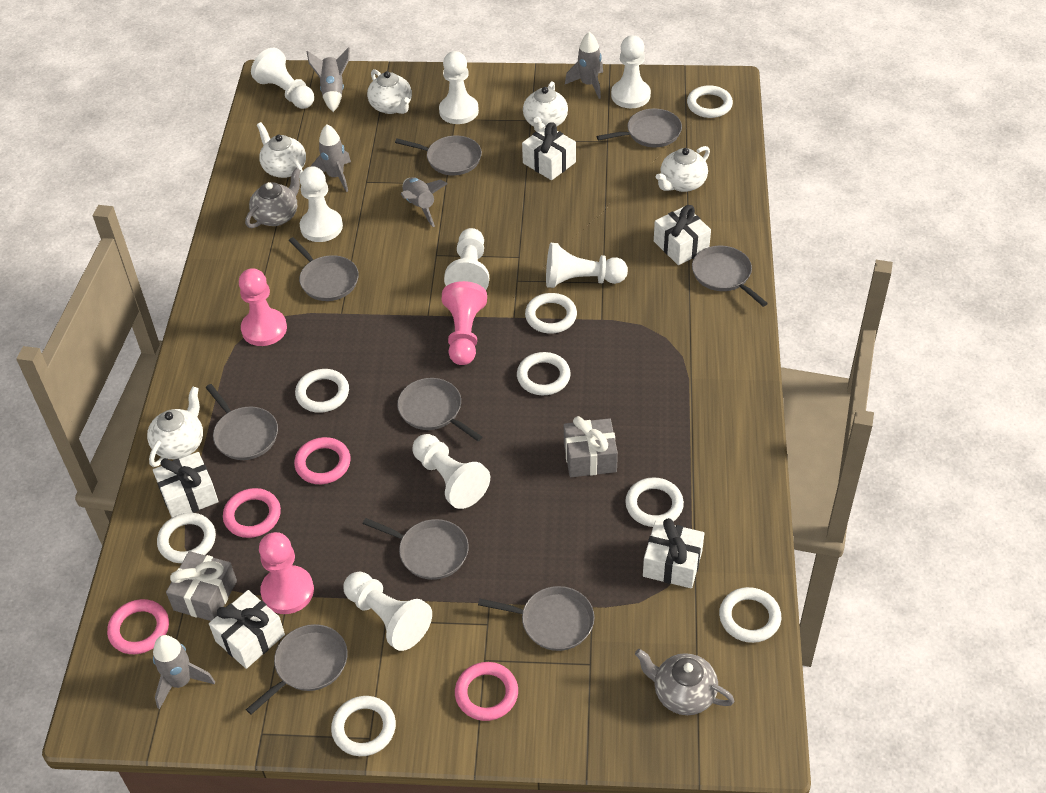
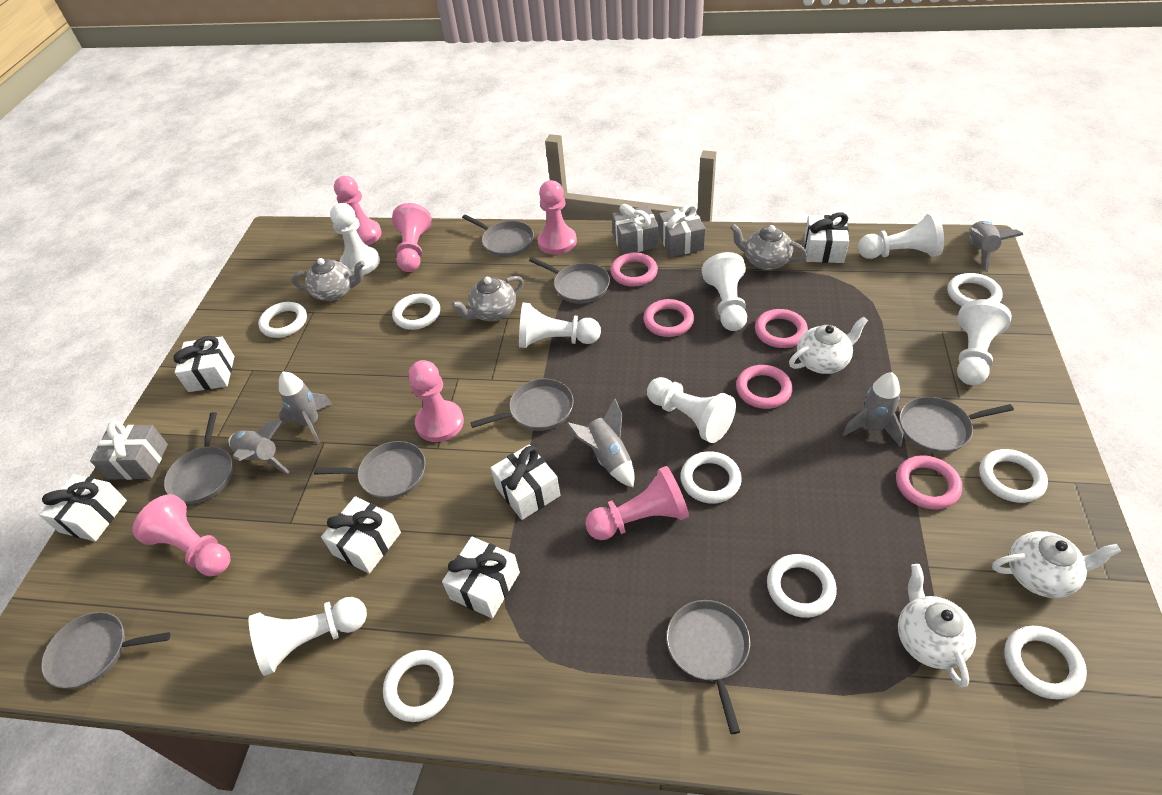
grey gift: 2 -> 3
grey pan: 9 -> 8
grey teapot: 2 -> 3
pink pawn: 3 -> 6
pink ring: 4 -> 5
white gift: 5 -> 6
white pawn: 8 -> 7
white teapot: 5 -> 3

